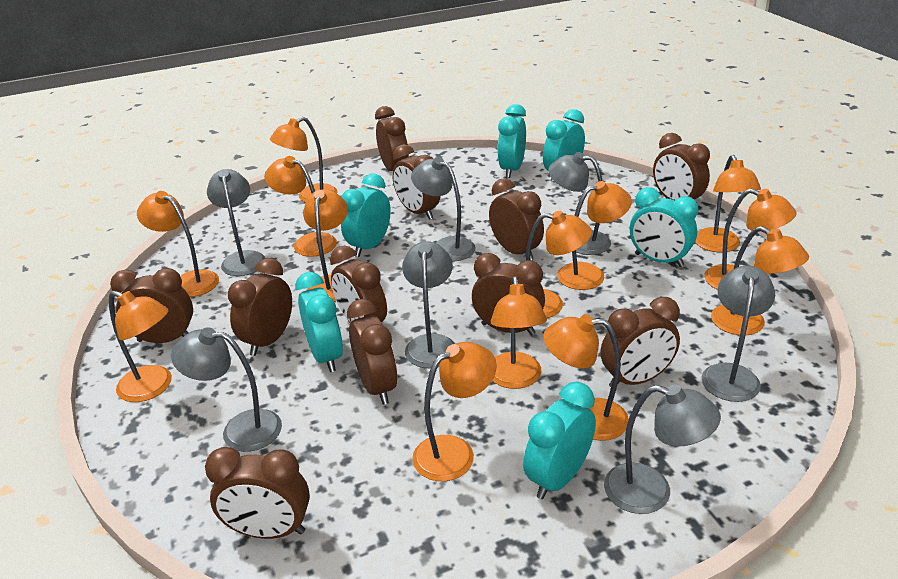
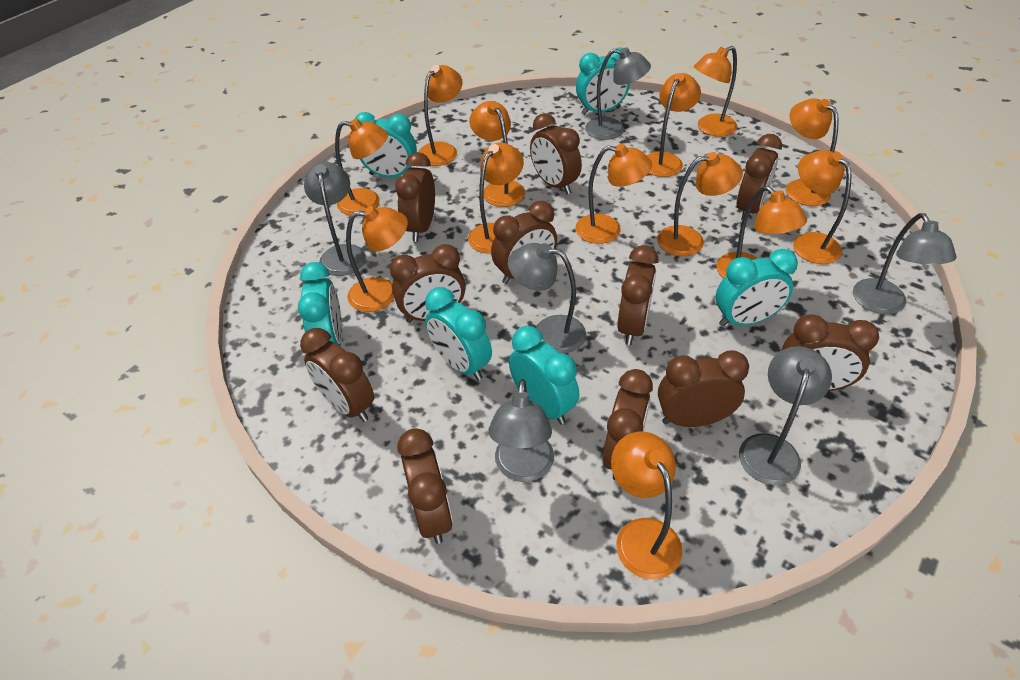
grey lamp: 7 -> 6

